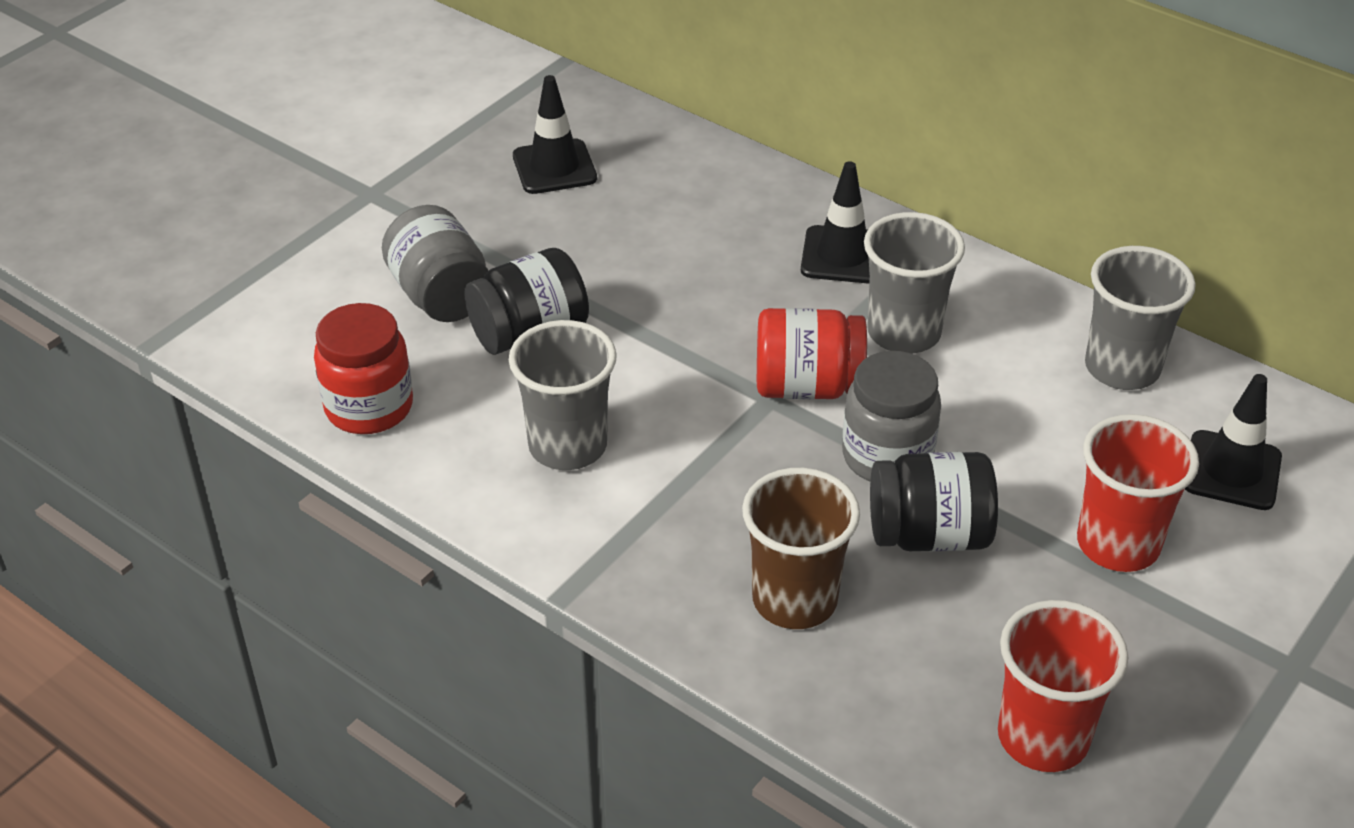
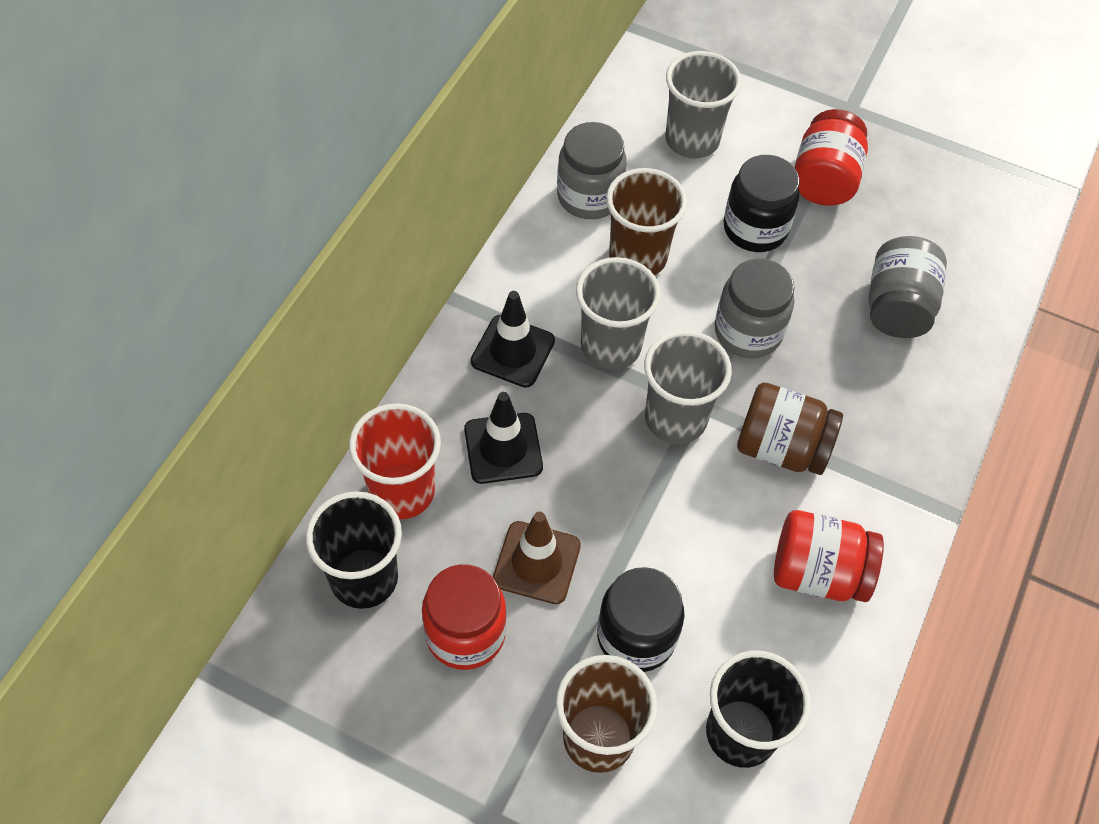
black cup: 0 -> 2
black traffic cone: 3 -> 2
brown cup: 1 -> 2
brown jar: 0 -> 1
brown traffic cone: 0 -> 1
grey jar: 2 -> 3
red cup: 2 -> 1
red jar: 2 -> 3

